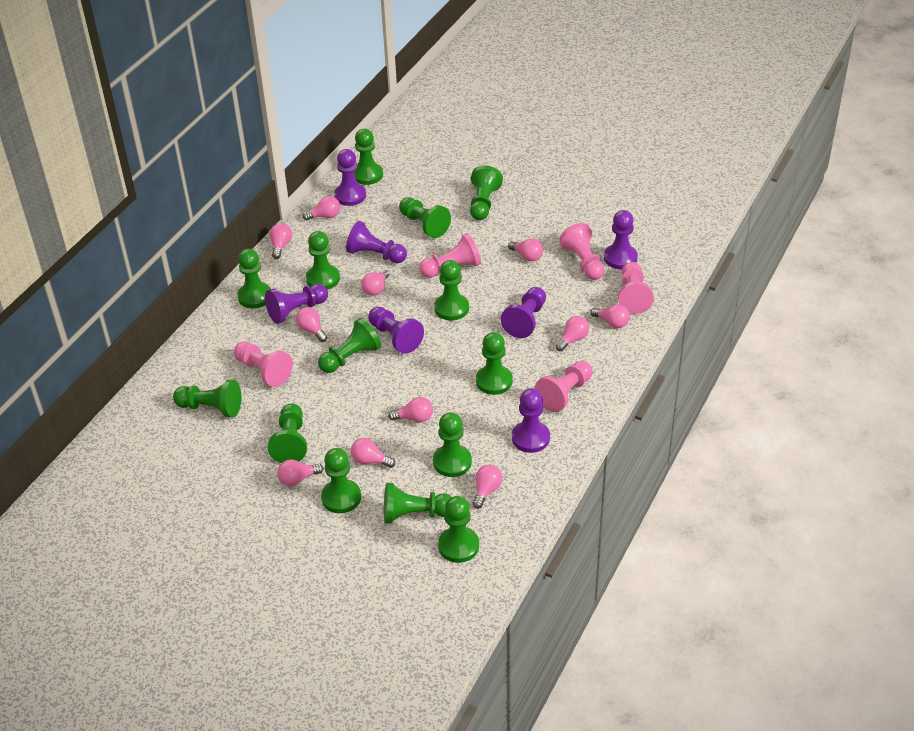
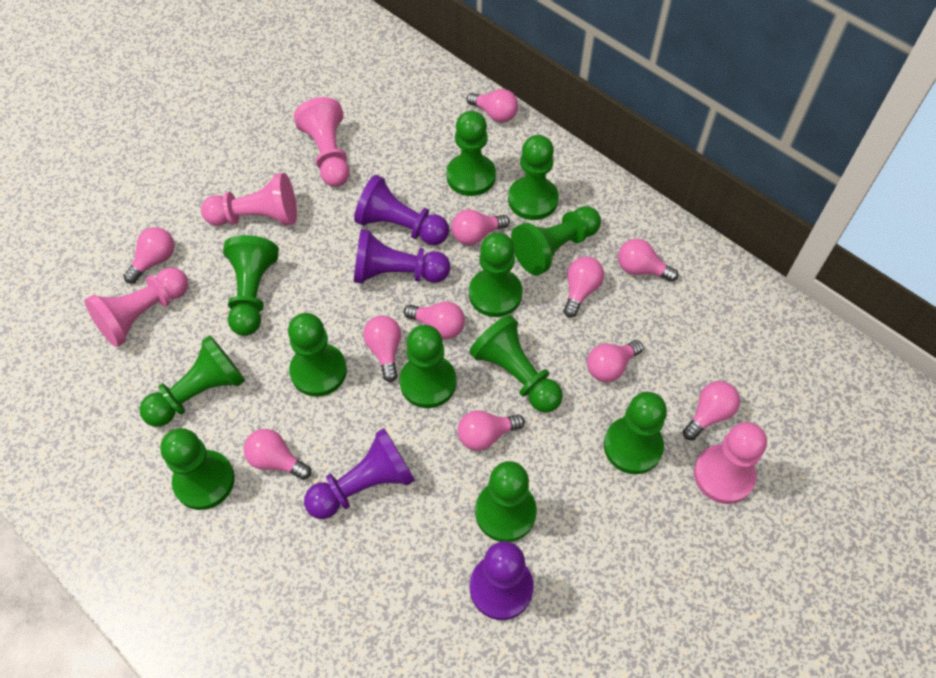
green pawn: 14 -> 12
pink pawn: 5 -> 4
purple pawn: 7 -> 4

